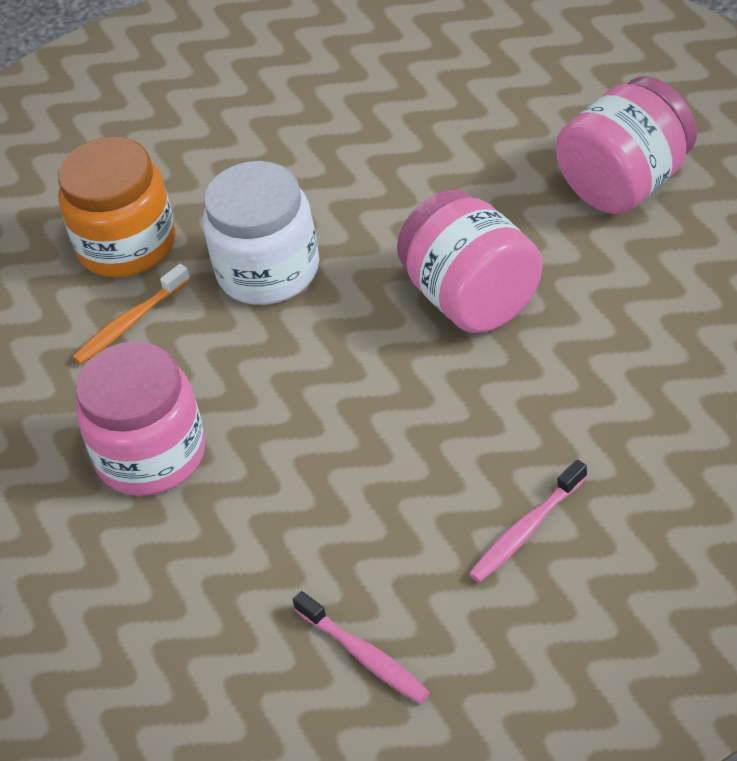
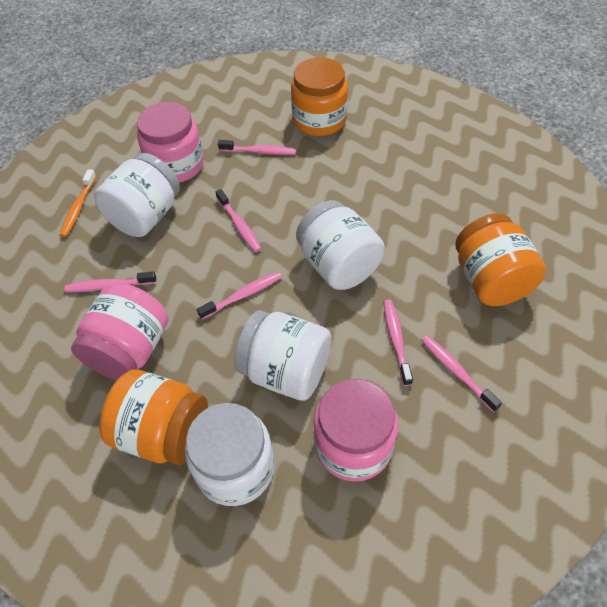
orange jar: 1 -> 3
pink toothbrush: 2 -> 6
white jar: 1 -> 4

